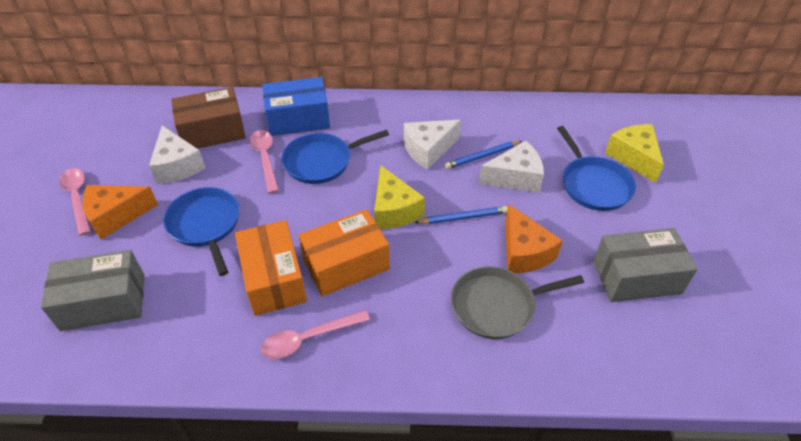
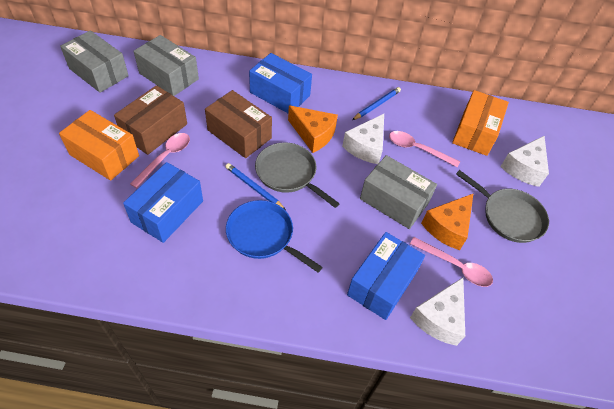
blue box: 1 -> 3
blue pan: 3 -> 1
brown box: 1 -> 2
grey box: 2 -> 3
grey pan: 1 -> 2
yellow cheese: 2 -> 0

